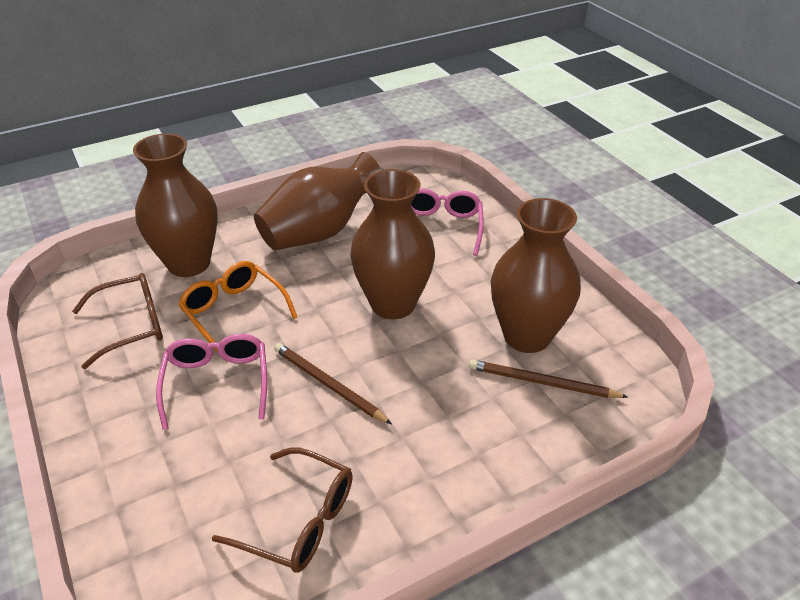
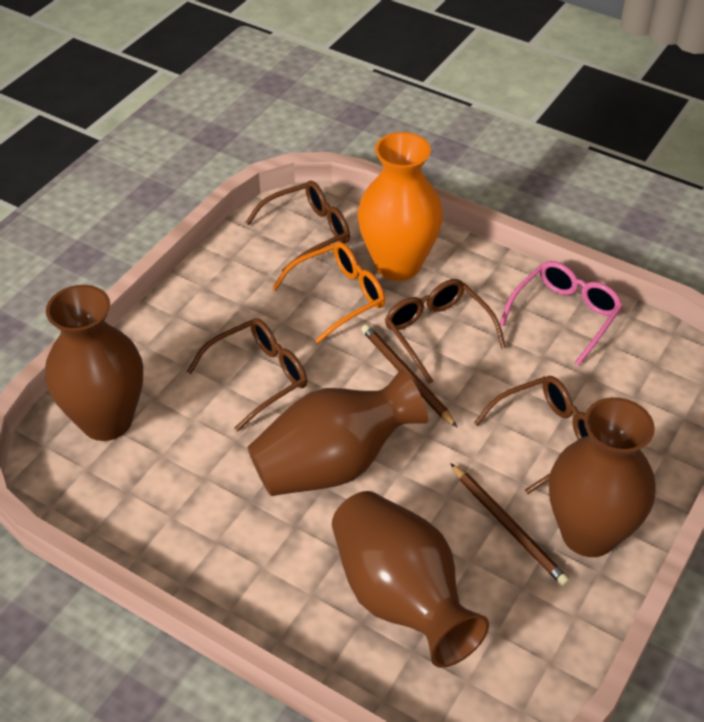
brown glasses: 2 -> 4
orange vase: 0 -> 1
pink glasses: 2 -> 1

